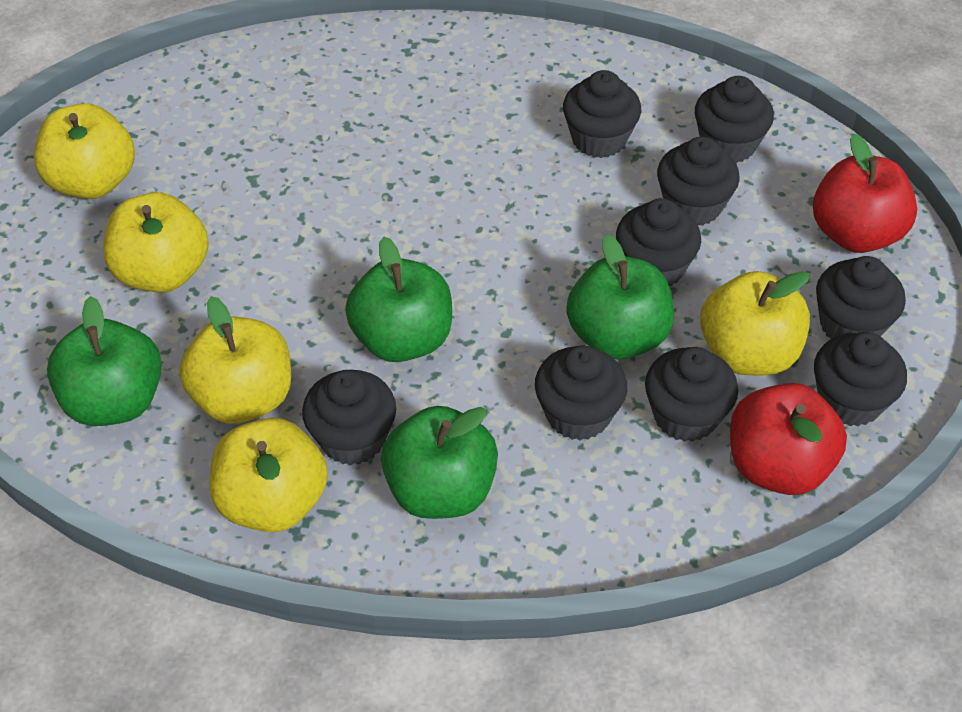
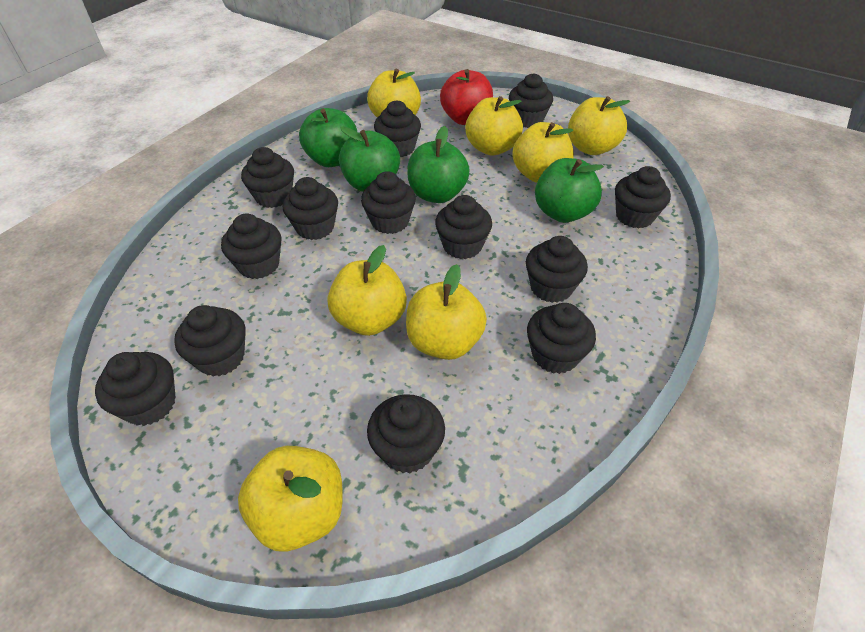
black cupcake: 9 -> 13
red apple: 2 -> 1
yellow apple: 5 -> 7

